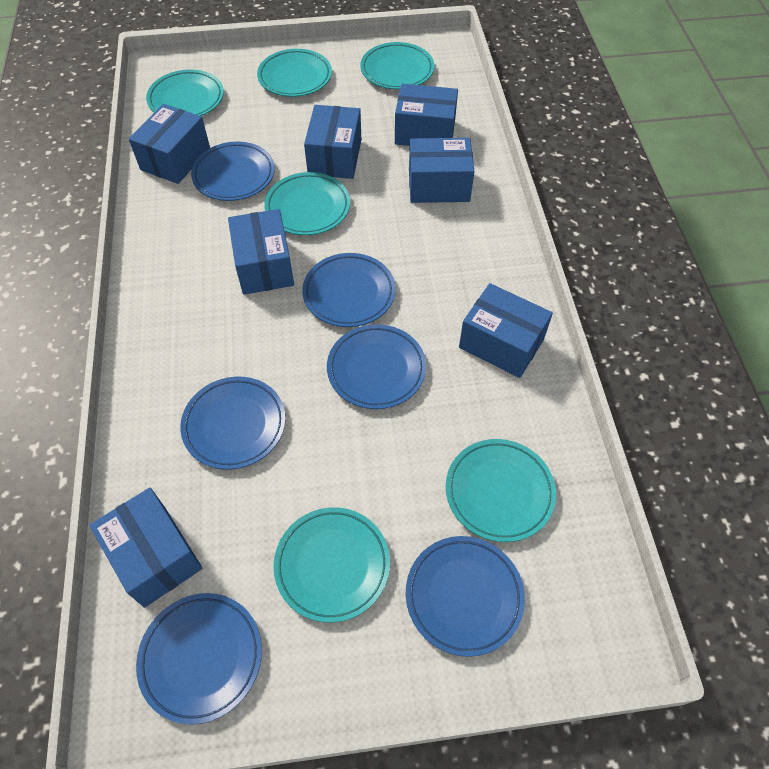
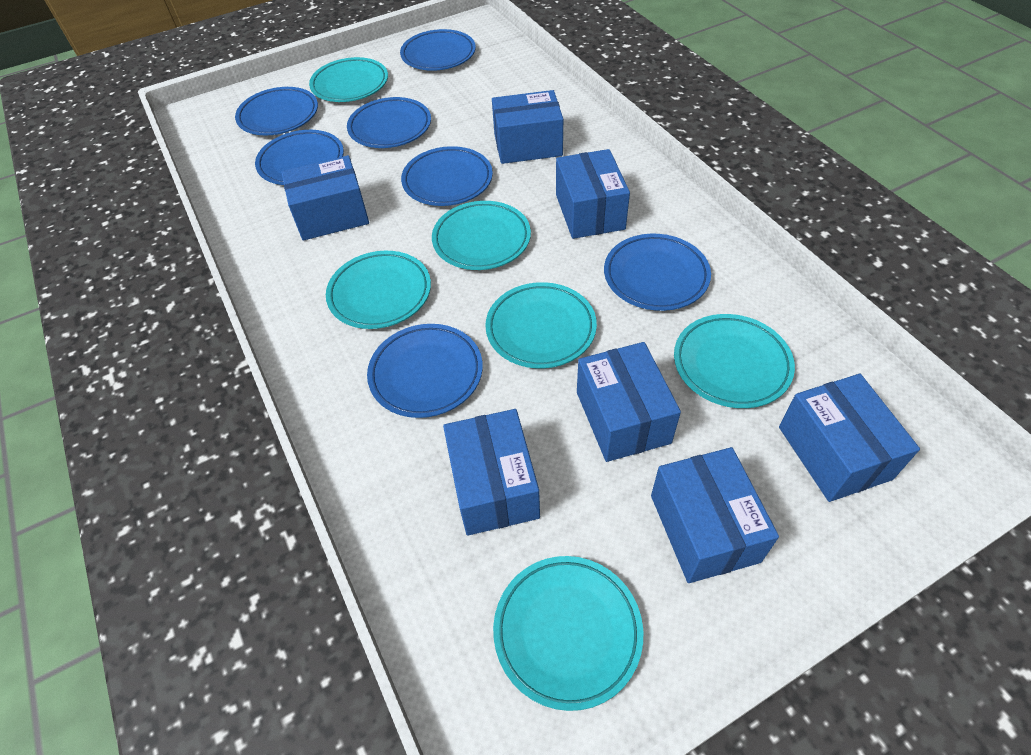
blue plate: 6 -> 7

